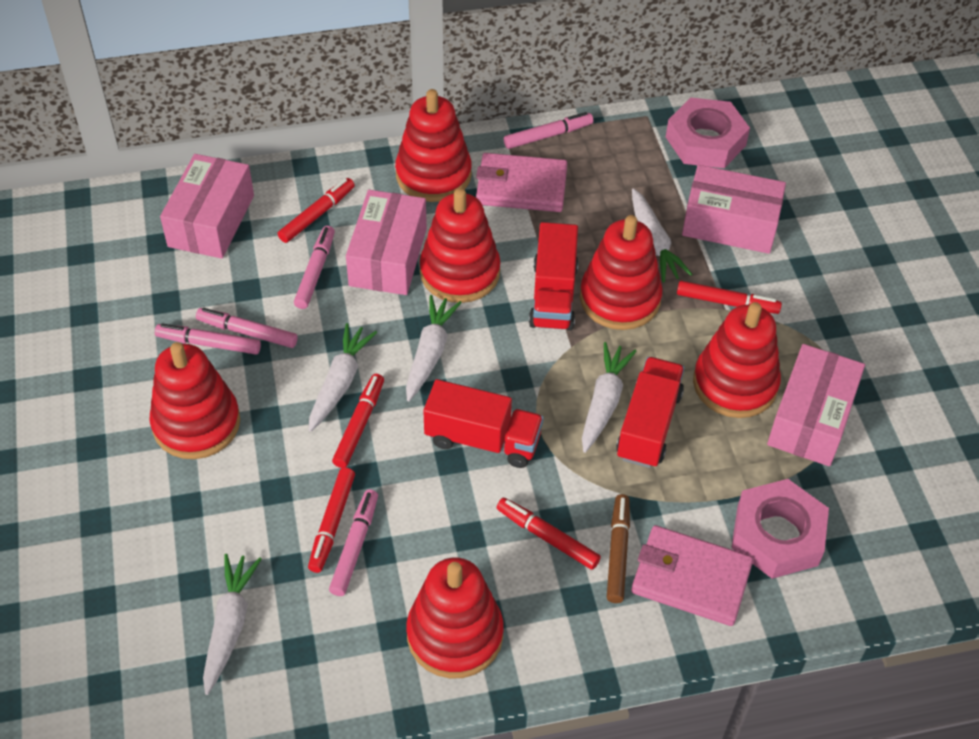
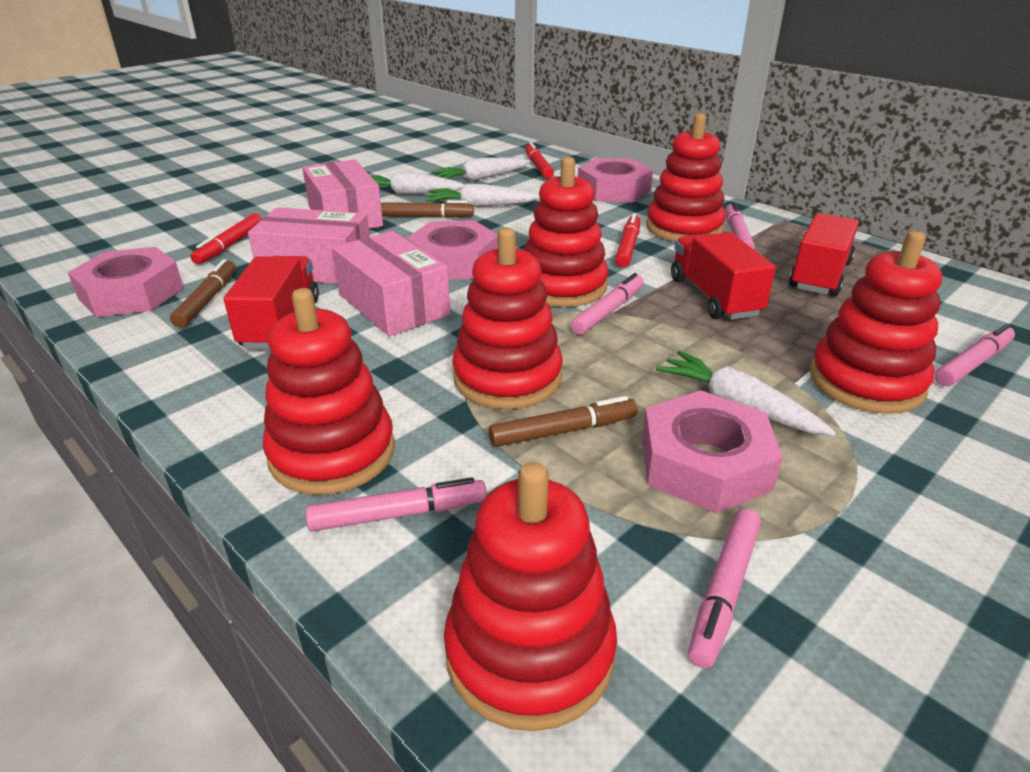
brown marker: 1 -> 3
pink box: 4 -> 3
pink nut: 2 -> 4
pink wallet: 2 -> 0
red marker: 5 -> 3
white carrot: 5 -> 4

